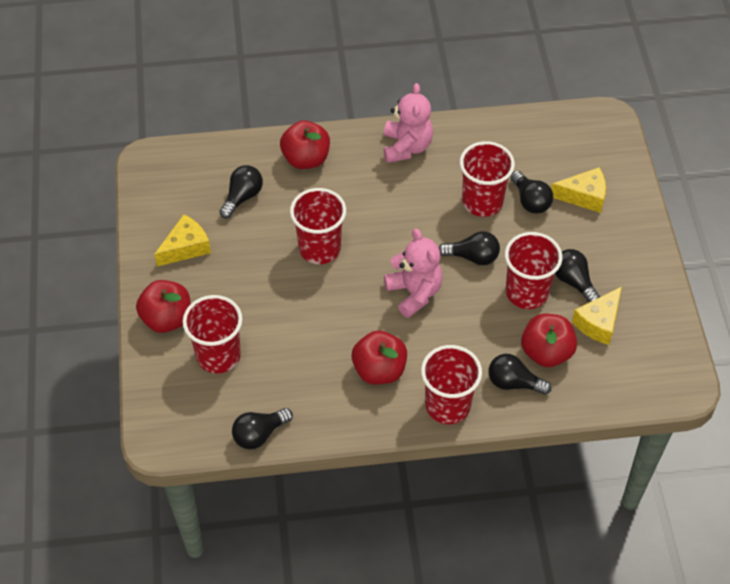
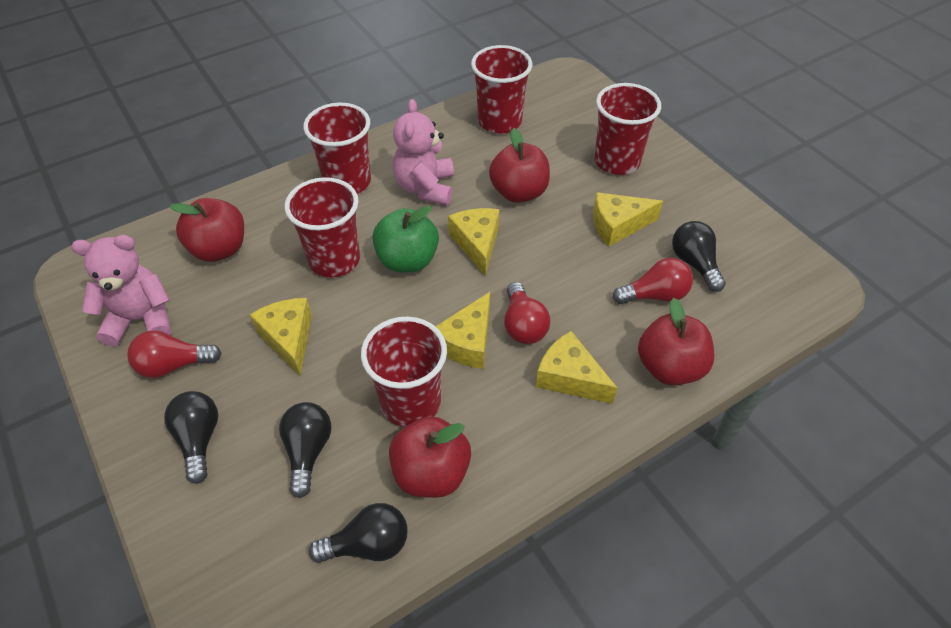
black light bulb: 6 -> 4
green apple: 0 -> 1
red light bulb: 0 -> 3
yellow cheese: 3 -> 5

